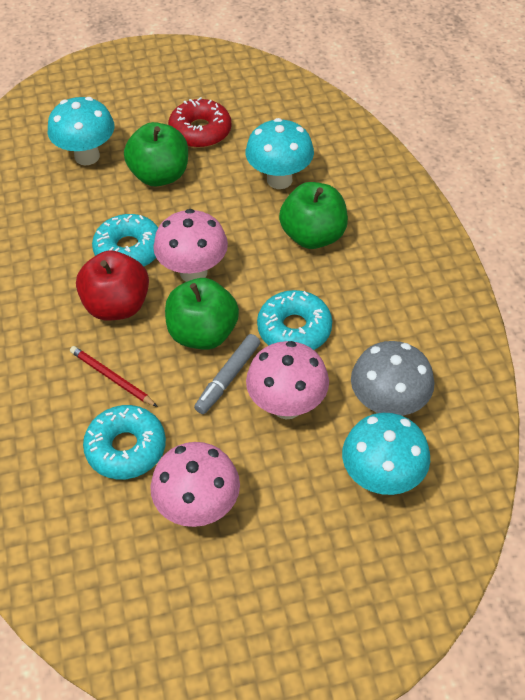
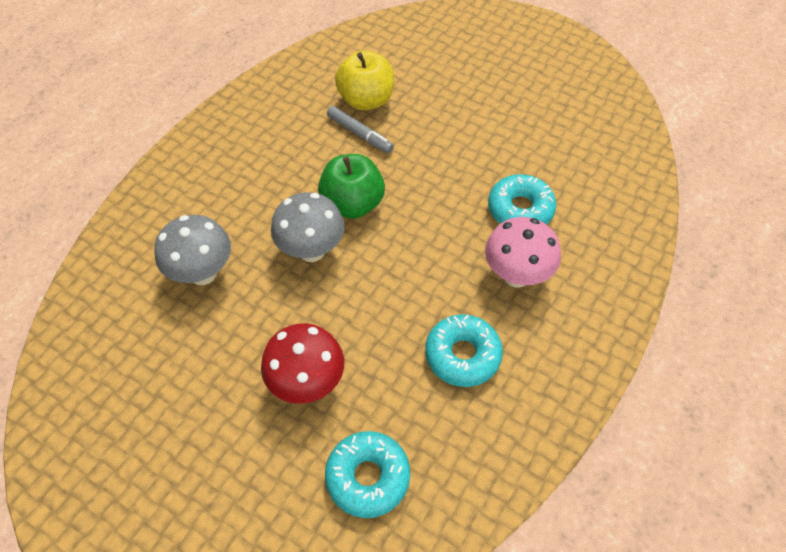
green apple: 3 -> 1
grey mushroom: 1 -> 2
pink mushroom: 3 -> 1
red apple: 1 -> 0
red donut: 1 -> 0
red mushroom: 0 -> 1
red pencil: 1 -> 0
turquoise mushroom: 3 -> 0
yellow apple: 0 -> 1

